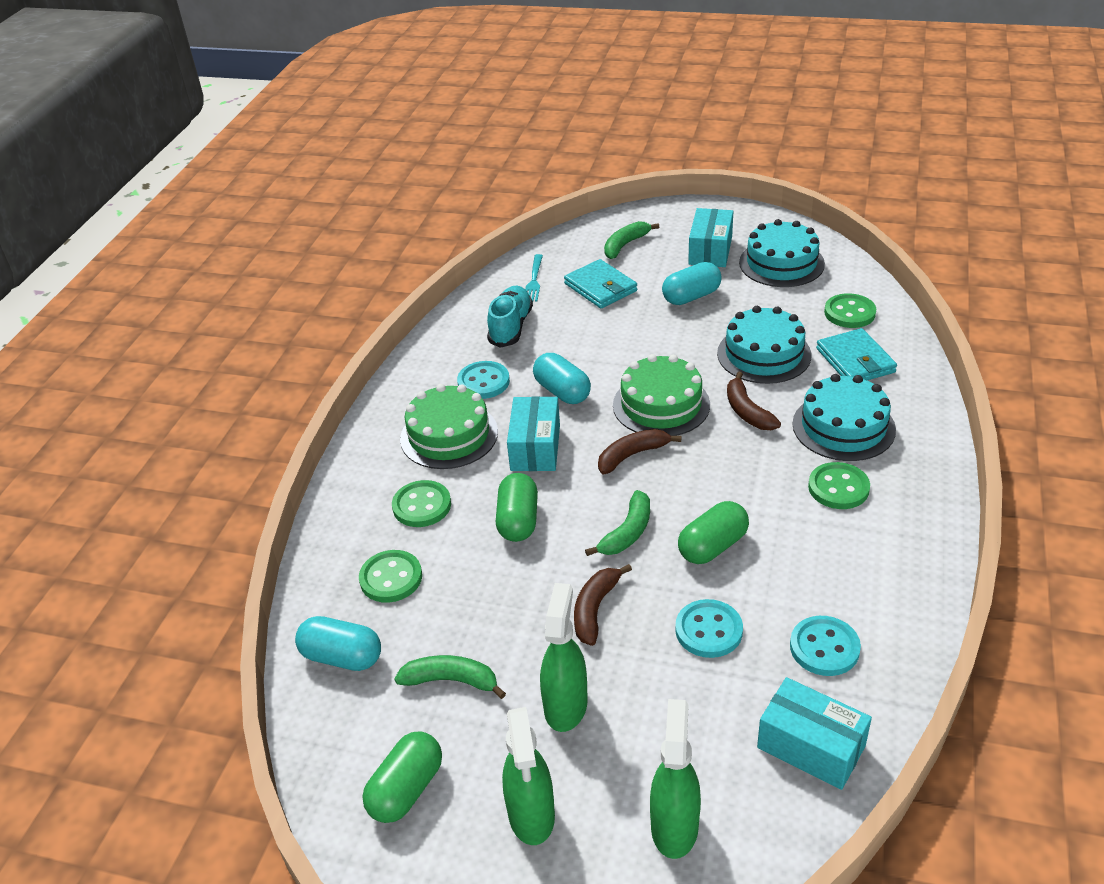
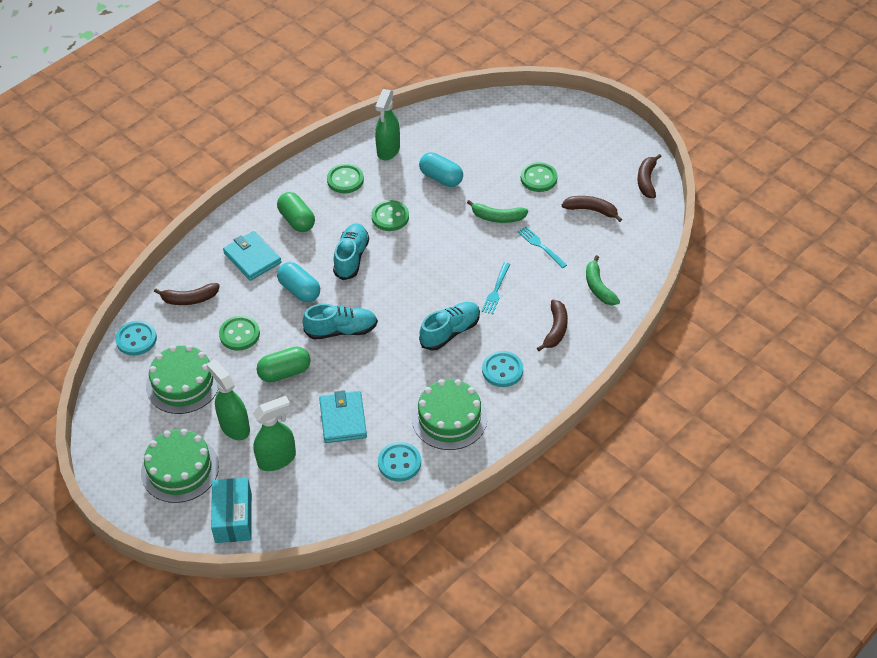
brown banana: 3 -> 4
green banana: 3 -> 2
green cake: 2 -> 3
green capsule: 3 -> 2
turquoise box: 3 -> 1
turquoise cake: 3 -> 0
turquoise capsule: 3 -> 2
turquoise fork: 1 -> 2
turquoise shoe: 1 -> 3

